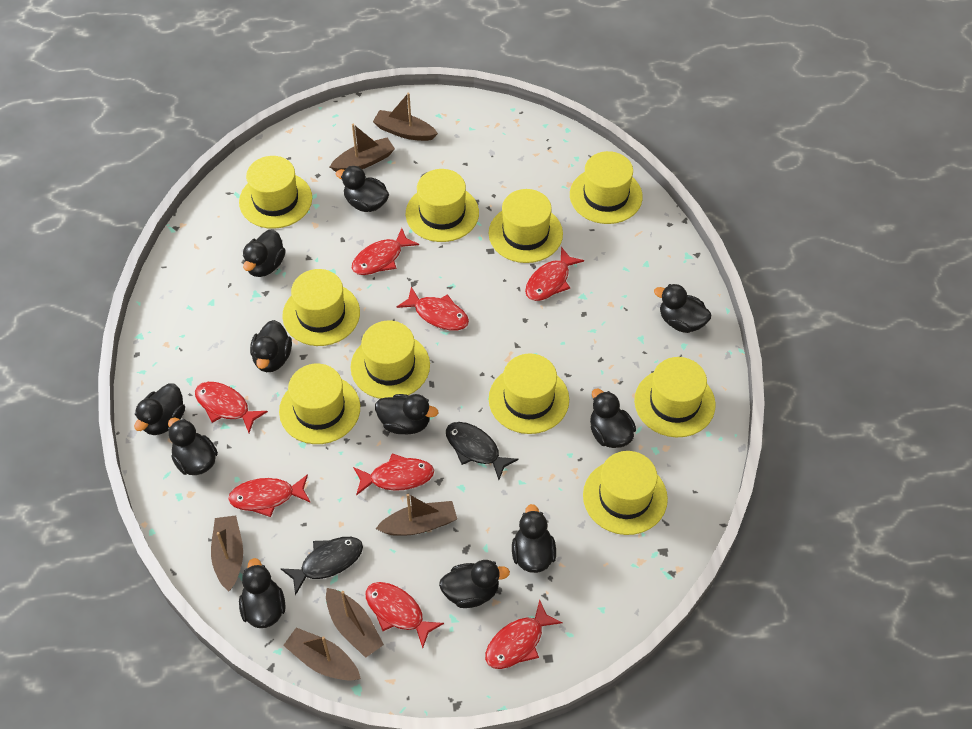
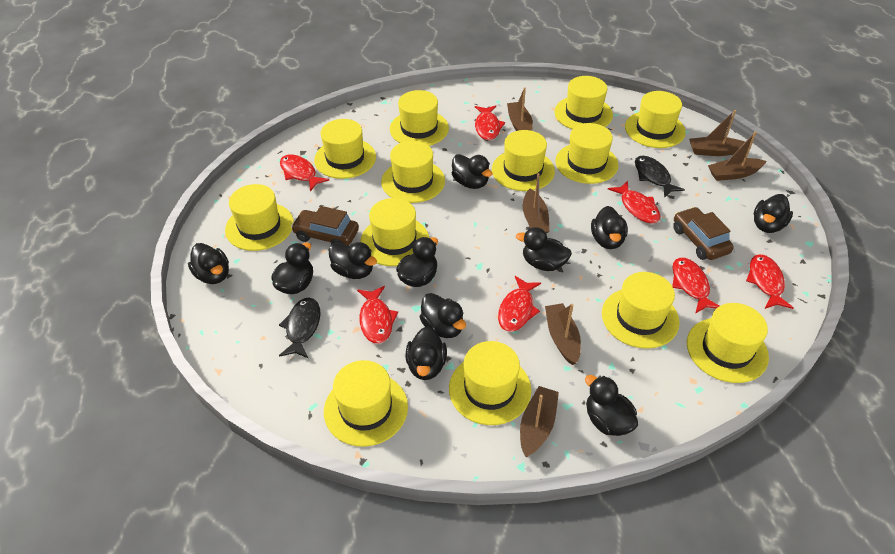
brown car: 0 -> 2
red fish: 8 -> 7
yellow hat: 10 -> 13

